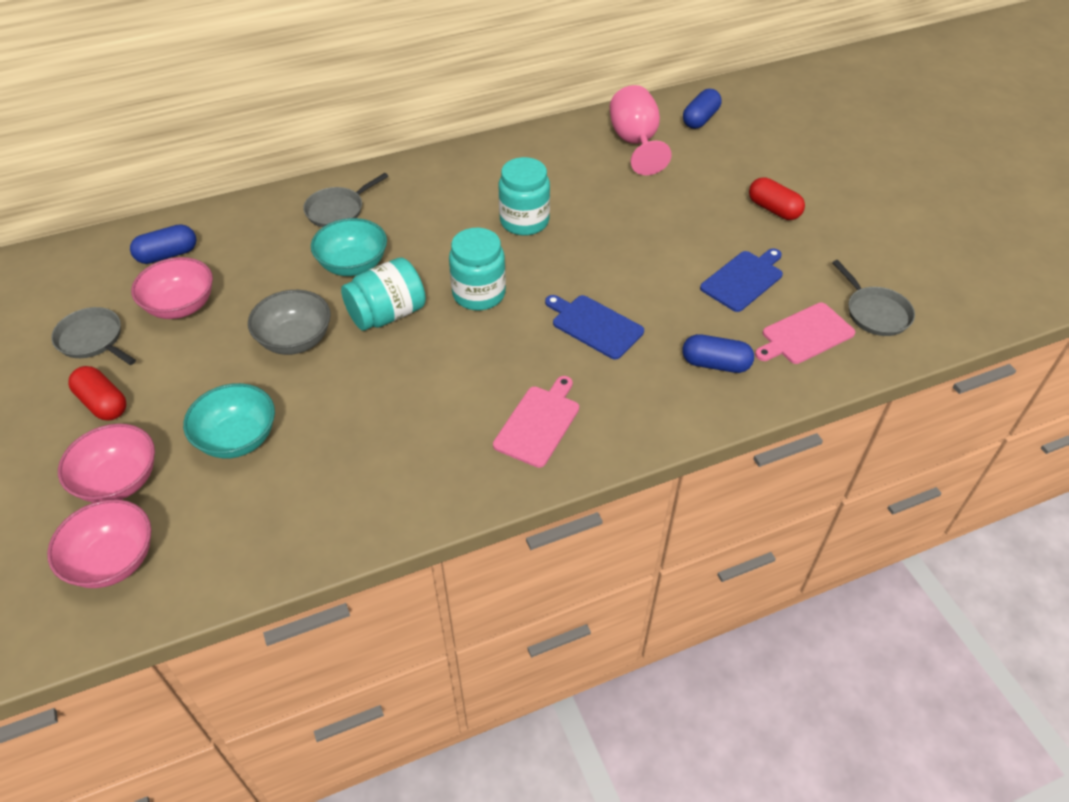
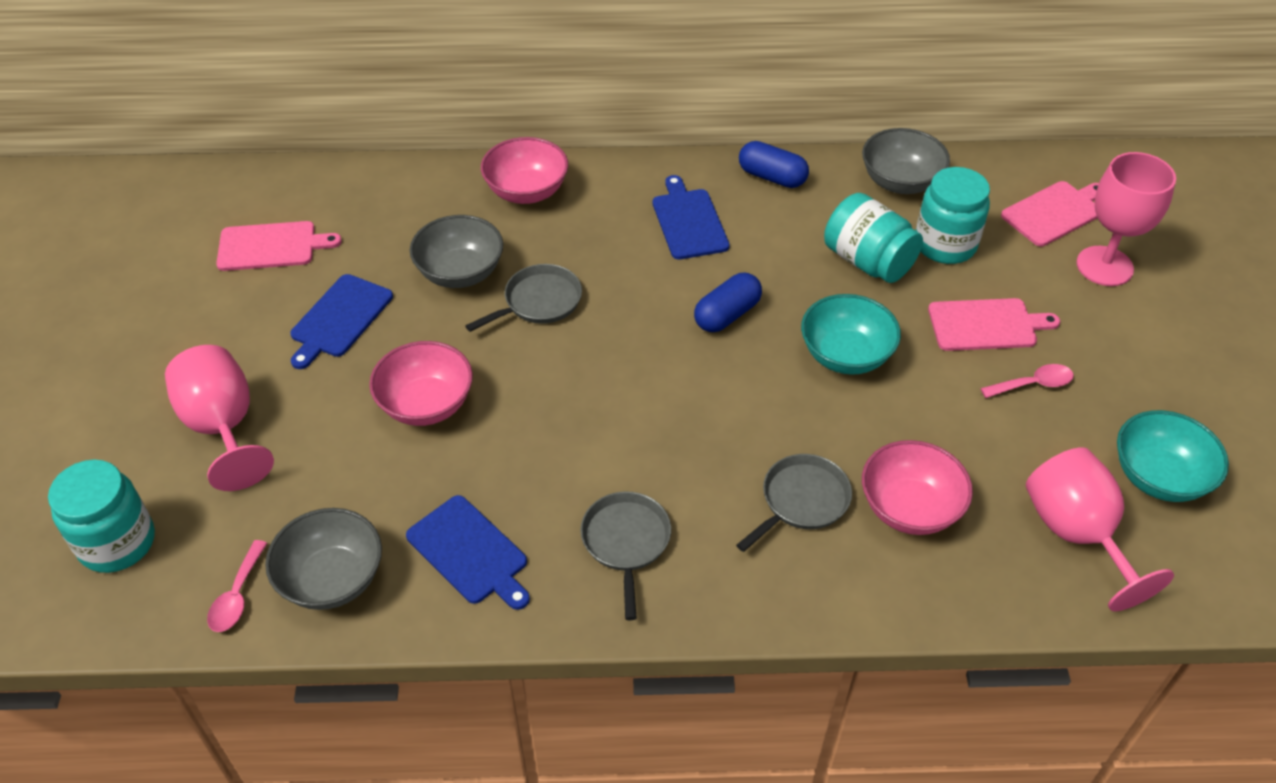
blue capsule: 3 -> 2
blue cutting board: 2 -> 3
grey bowl: 1 -> 3
pink cutting board: 2 -> 3
pink goblet: 1 -> 3
pink spoon: 0 -> 2
red capsule: 2 -> 0

